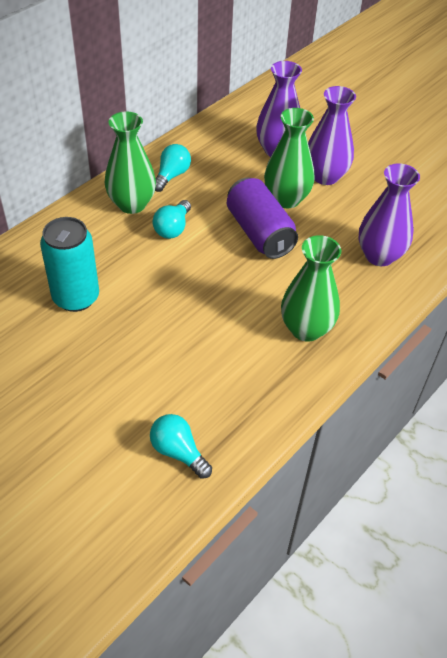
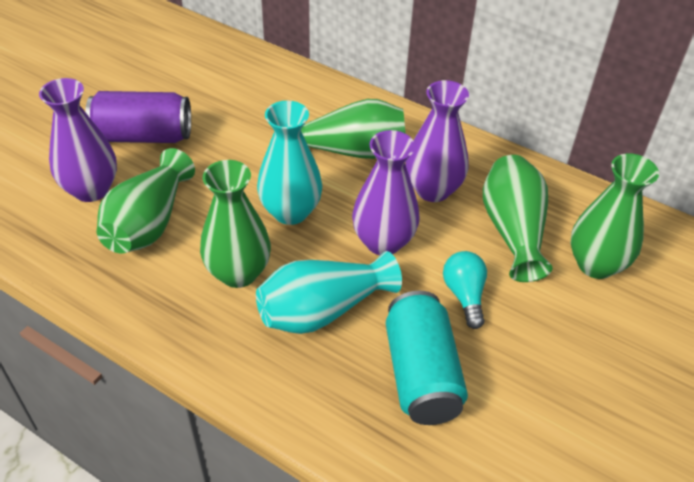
green vase: 3 -> 5
turquoise light bulb: 3 -> 1
turquoise vase: 0 -> 2

